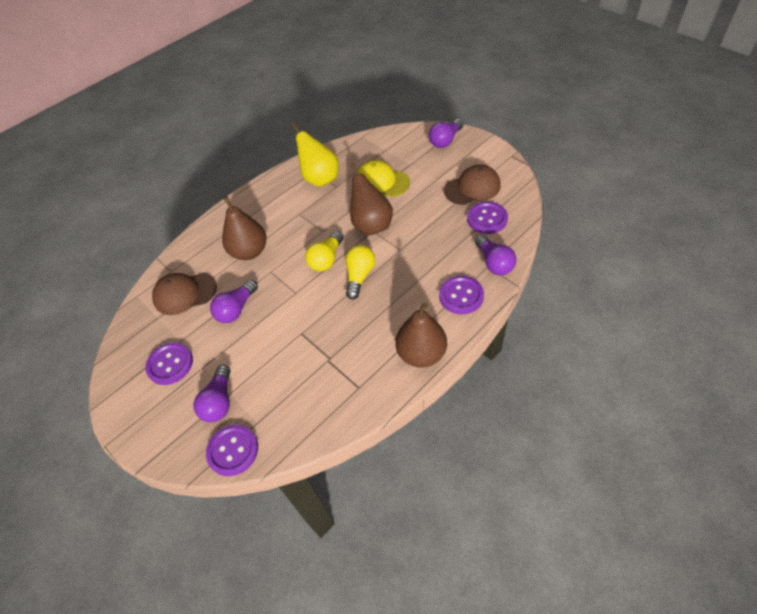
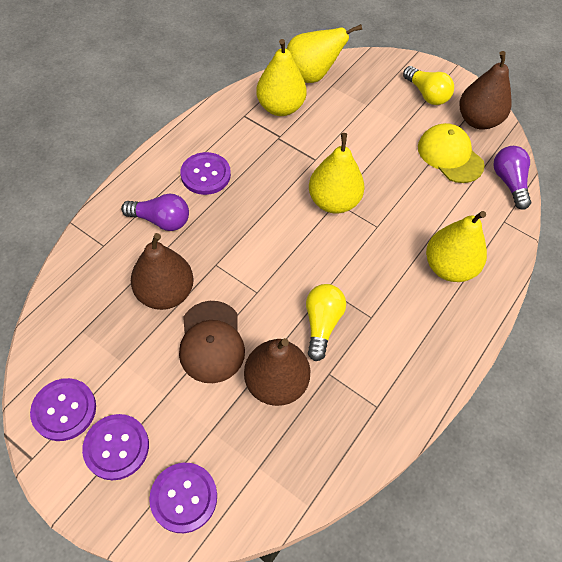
brown cap: 2 -> 1
purple light bulb: 4 -> 2
yellow pear: 1 -> 4

